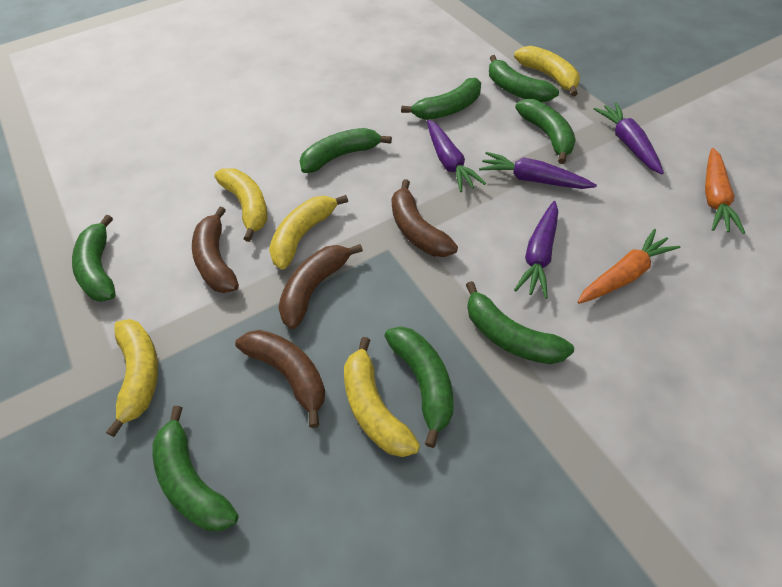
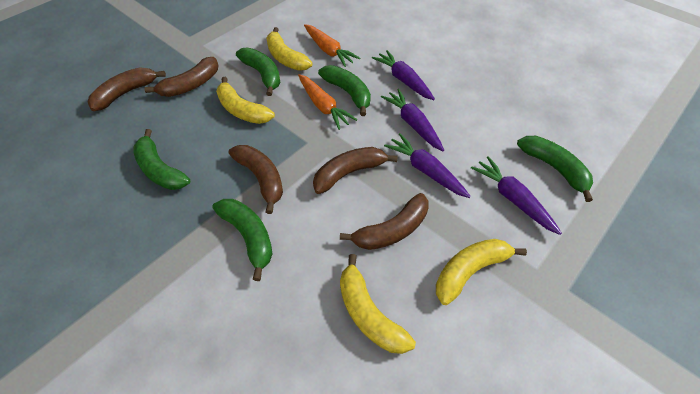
brown banana: 4 -> 5
green banana: 8 -> 5
yellow banana: 5 -> 4

